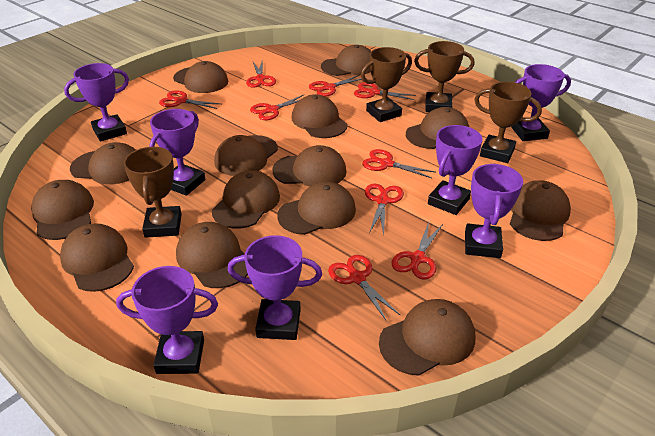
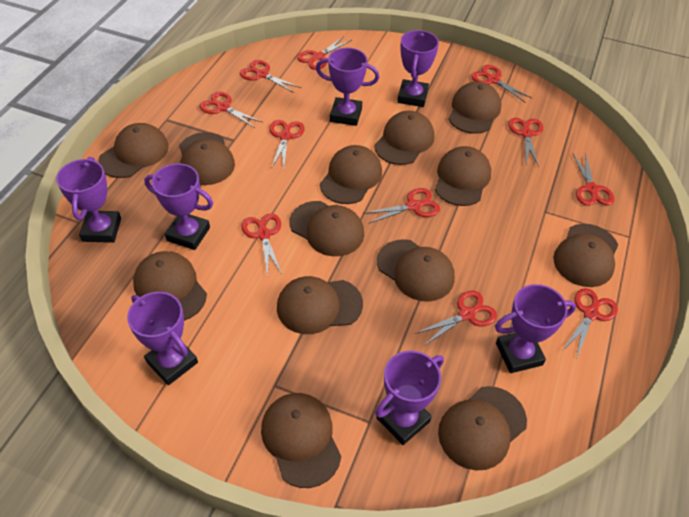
brown cap: 14 -> 13
brown trophy: 4 -> 0
red scissors: 9 -> 11

